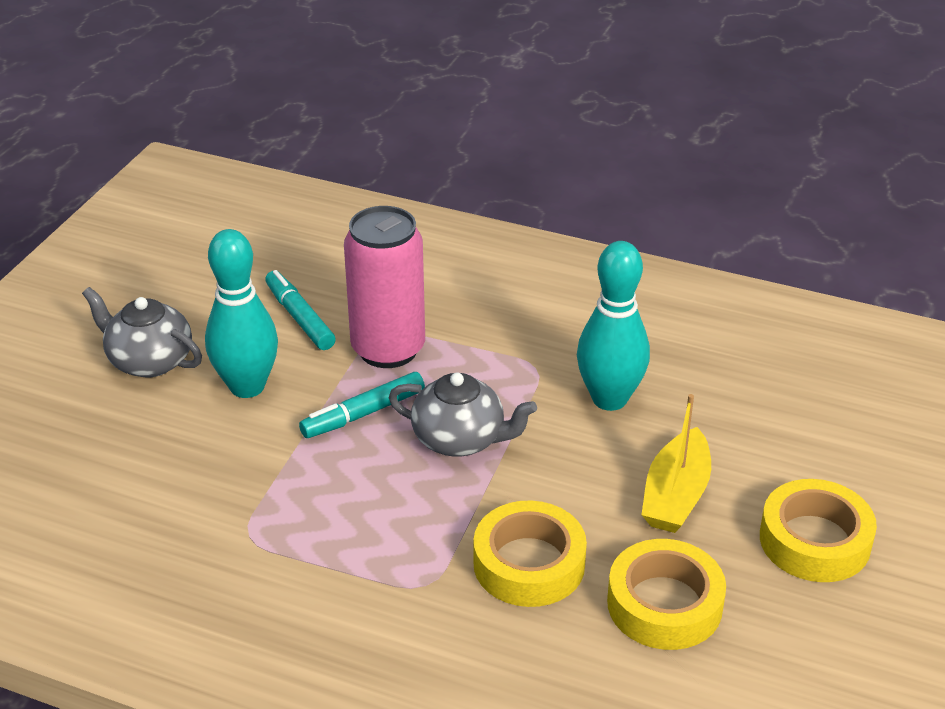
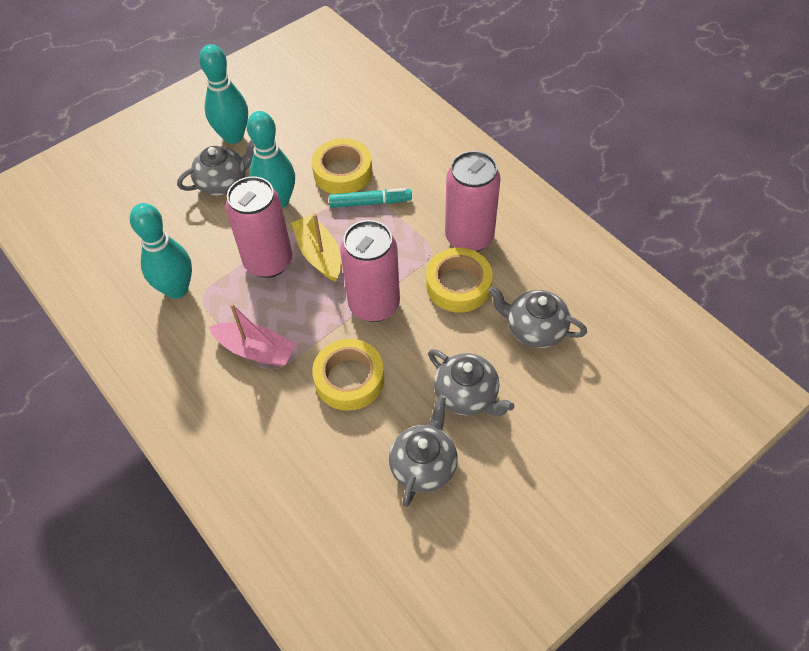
grey teapot: 2 -> 4
pink boat: 0 -> 1
pink can: 1 -> 3
turquoise bowling pin: 2 -> 3
turquoise marker: 2 -> 1

